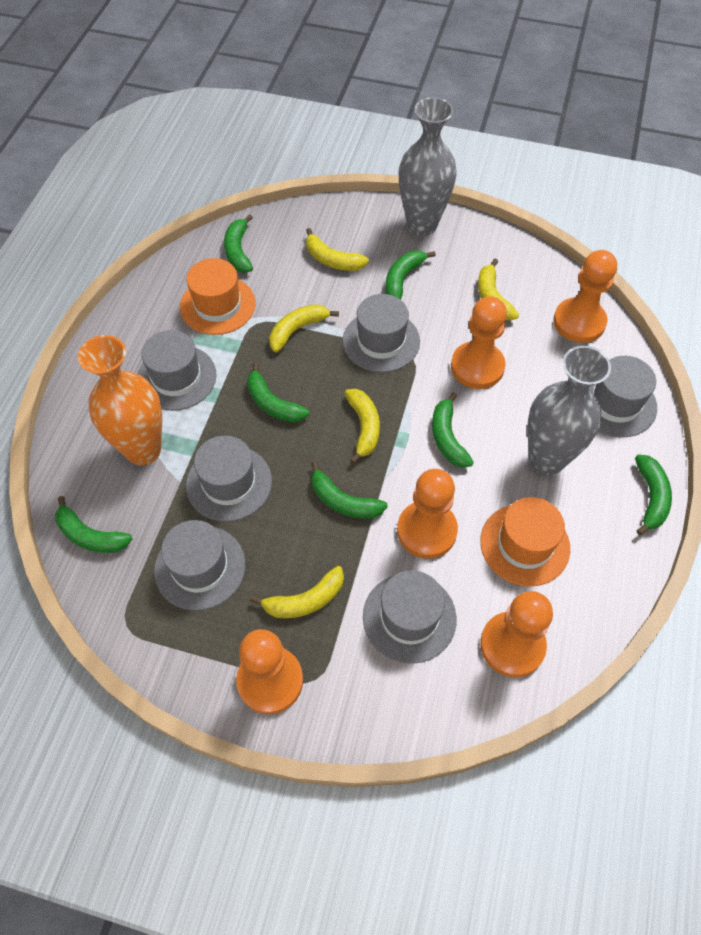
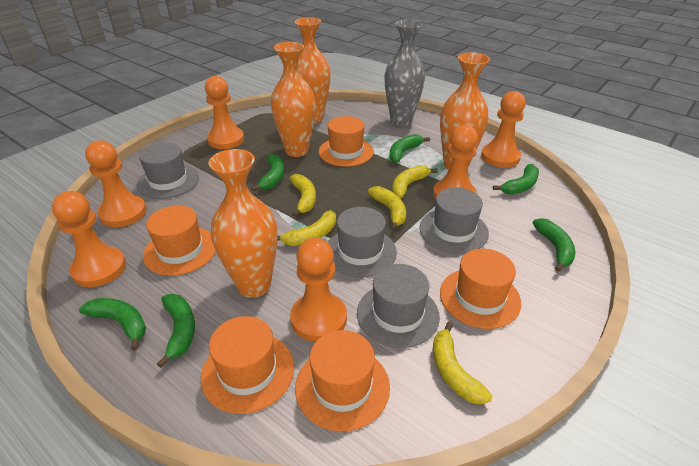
green banana: 7 -> 6
grey hat: 6 -> 4
grey vase: 2 -> 1
orange hat: 2 -> 5
orange pawn: 5 -> 6
orange vase: 1 -> 4

